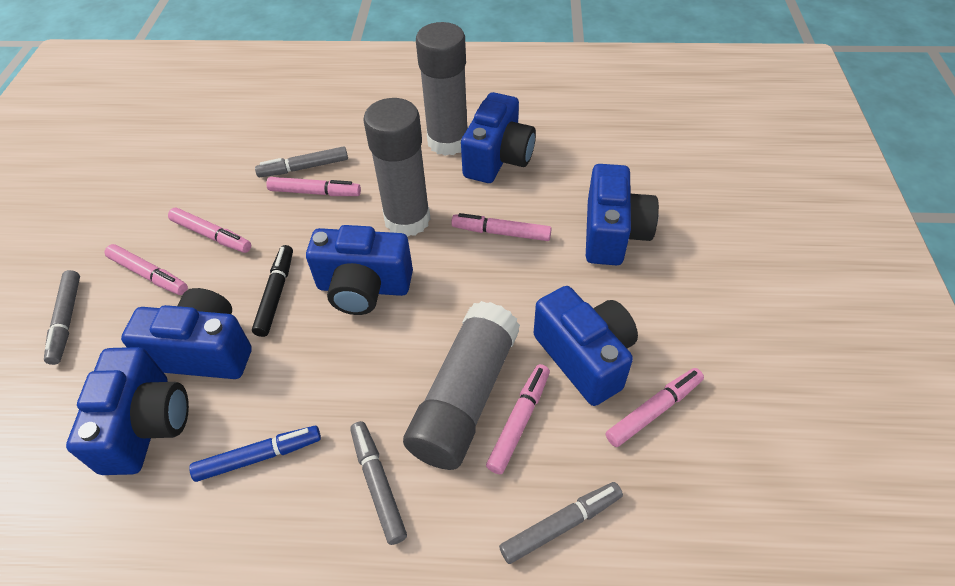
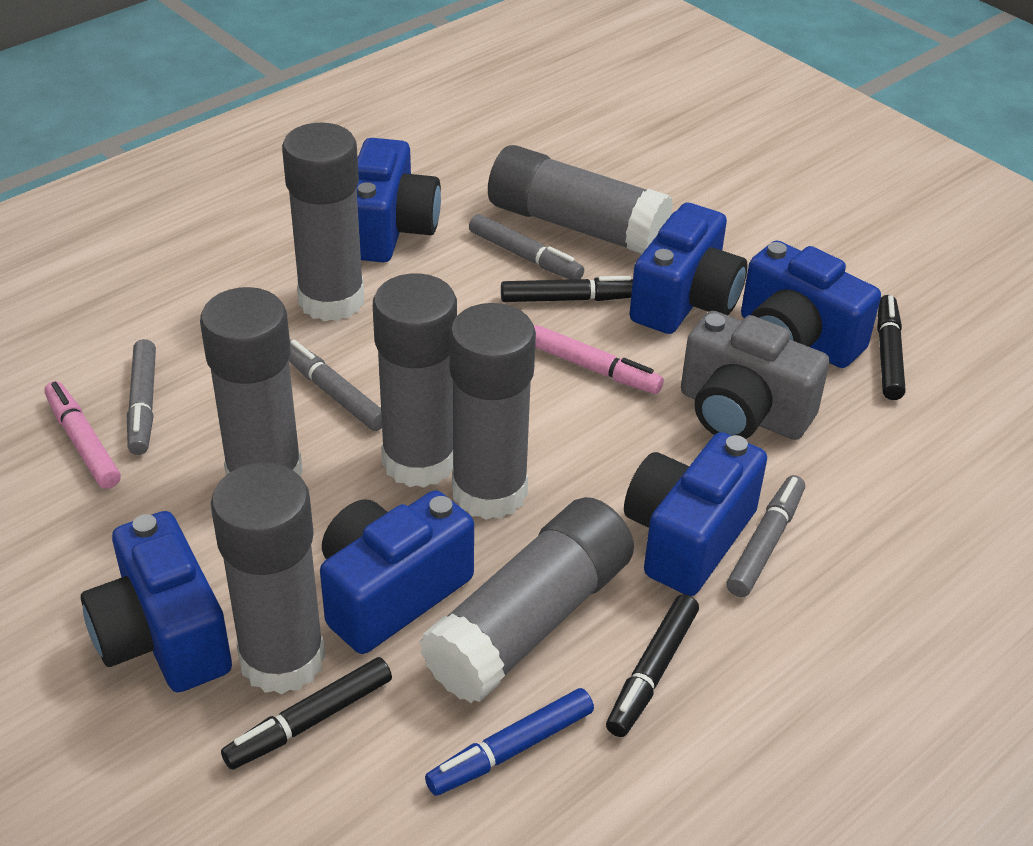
black marker: 1 -> 4
grey camera: 0 -> 1
grey glue stick: 3 -> 7
pink marker: 6 -> 2

